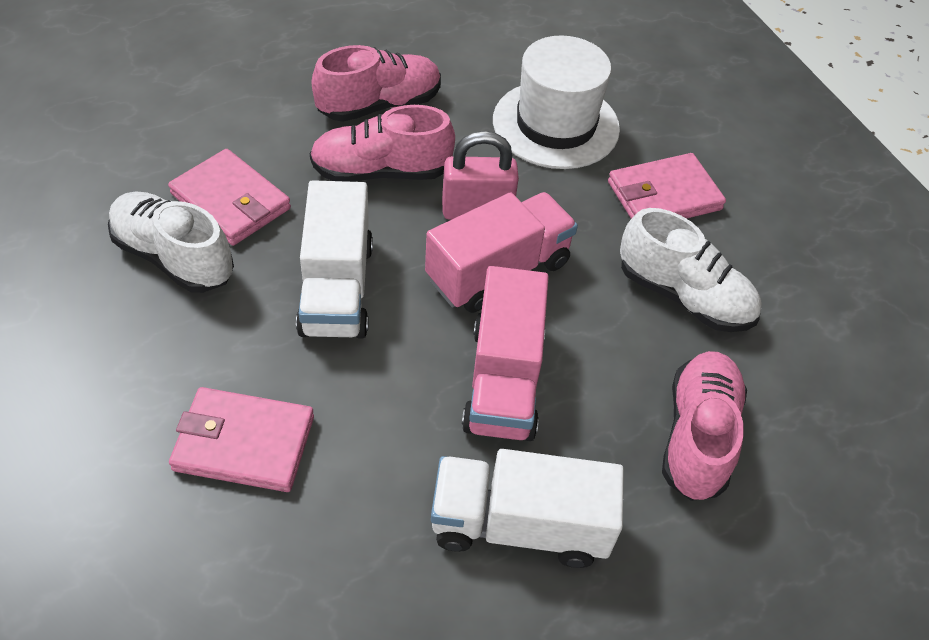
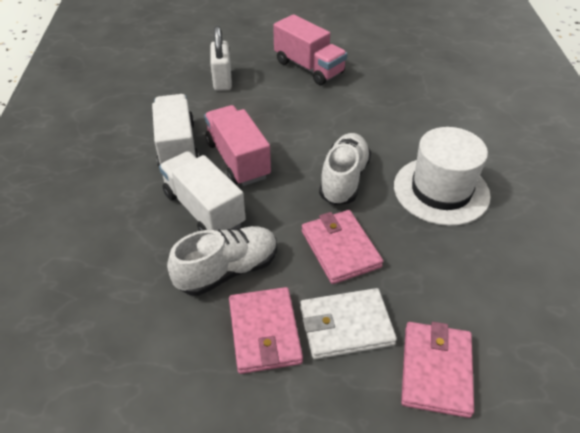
pink padlock: 1 -> 0
pink shoe: 3 -> 0
white padlock: 0 -> 1
white wallet: 0 -> 1

